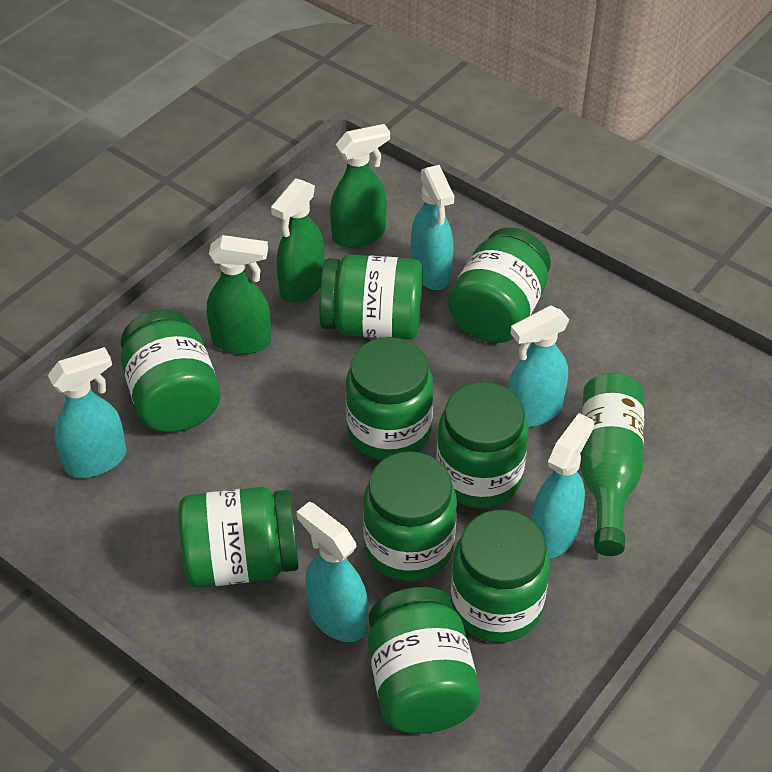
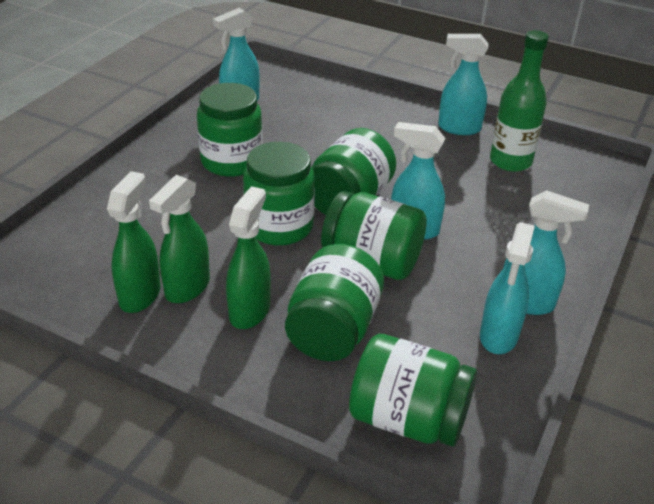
green jar: 9 -> 6

